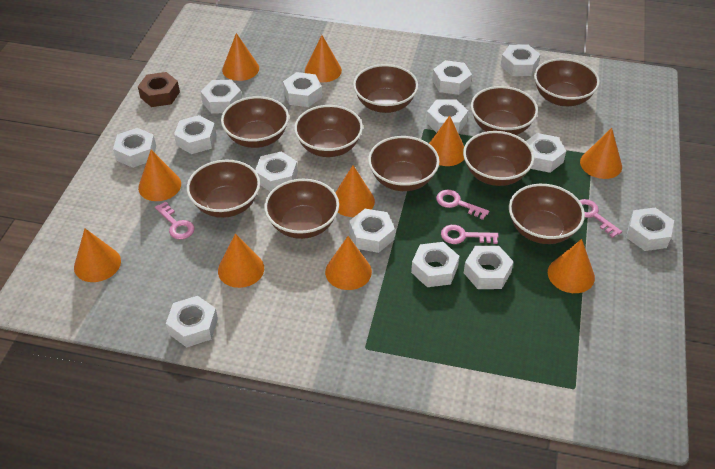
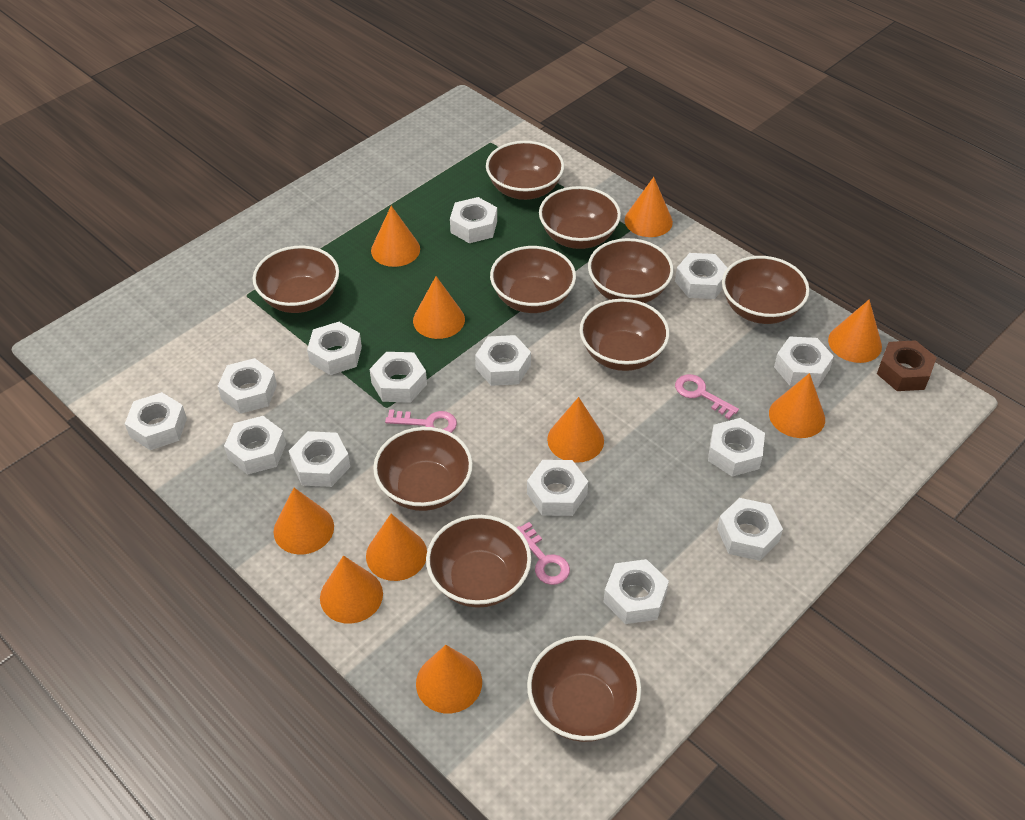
pink key: 4 -> 3

